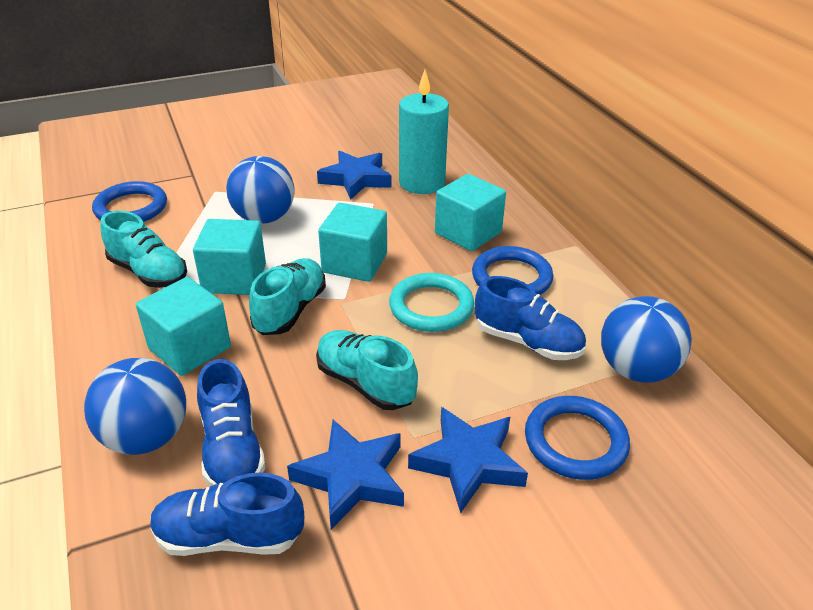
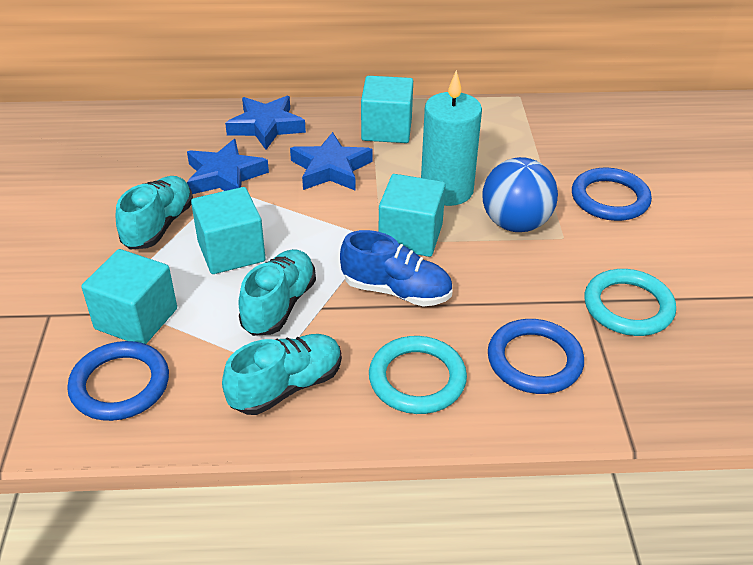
blue ball: 3 -> 1
blue shoe: 3 -> 1
turquoise ring: 1 -> 2

